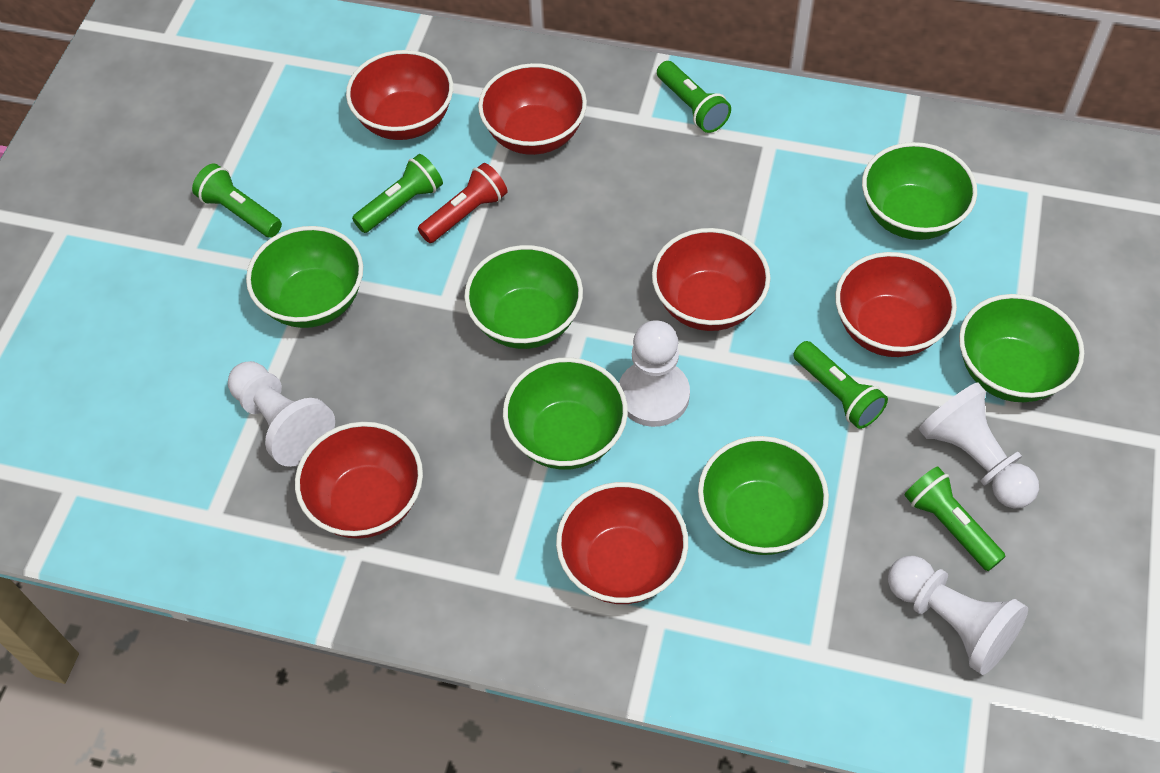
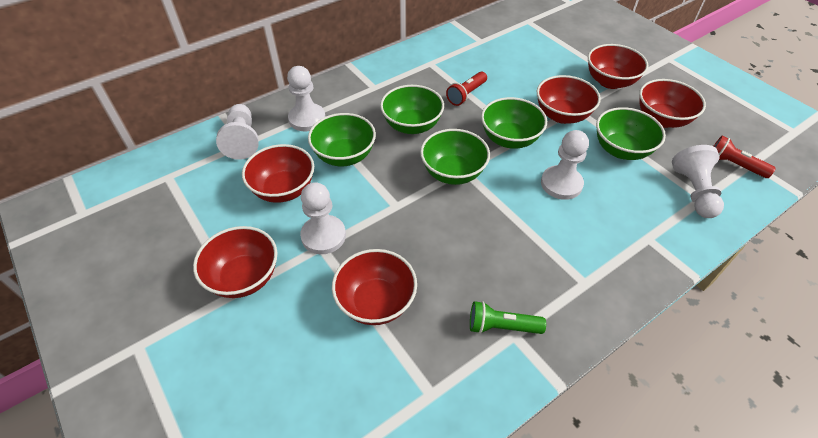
green bowl: 6 -> 5
green flashlight: 5 -> 1
red flashlight: 1 -> 2
white pawn: 4 -> 5

